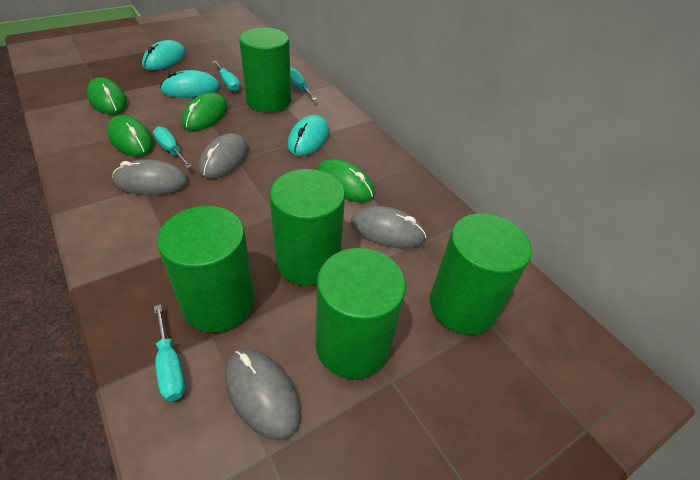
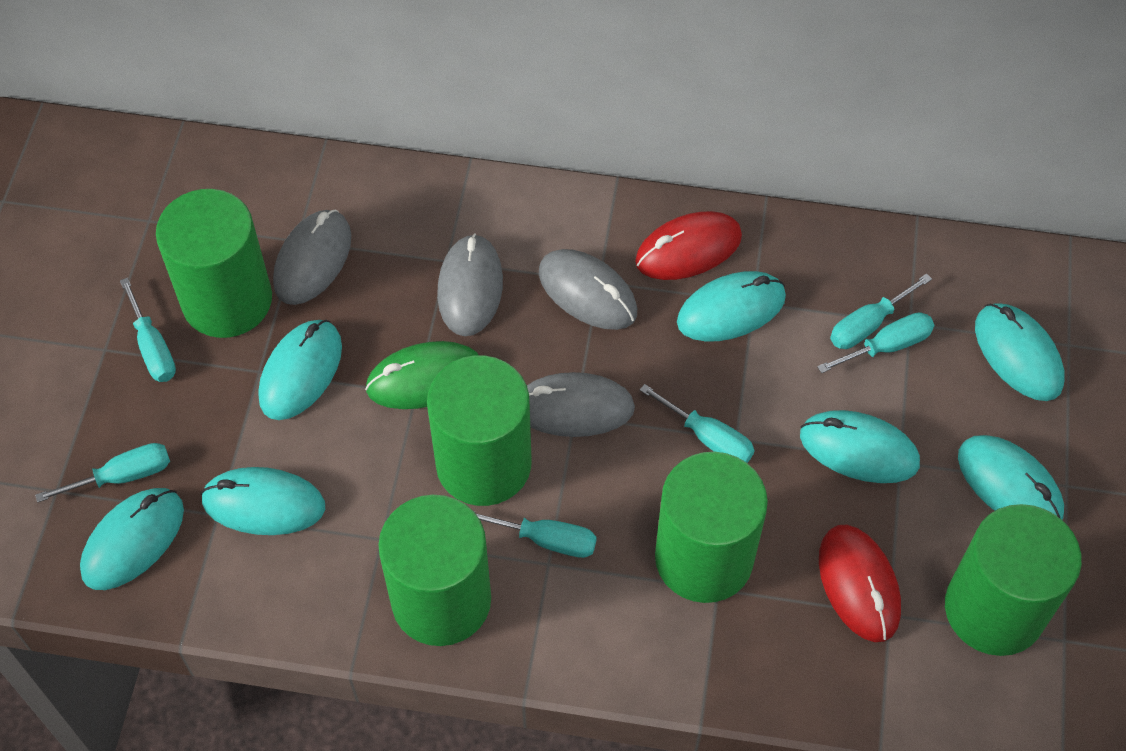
green mouse: 4 -> 1
red mouse: 0 -> 2
turquoise mouse: 3 -> 7
turquoise screwdriver: 4 -> 6

